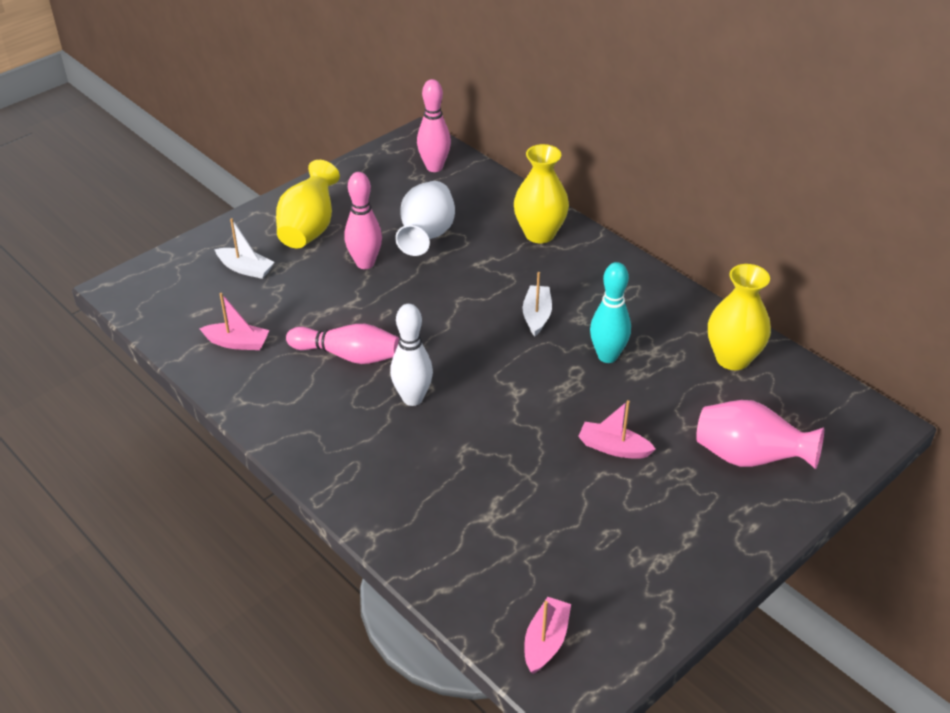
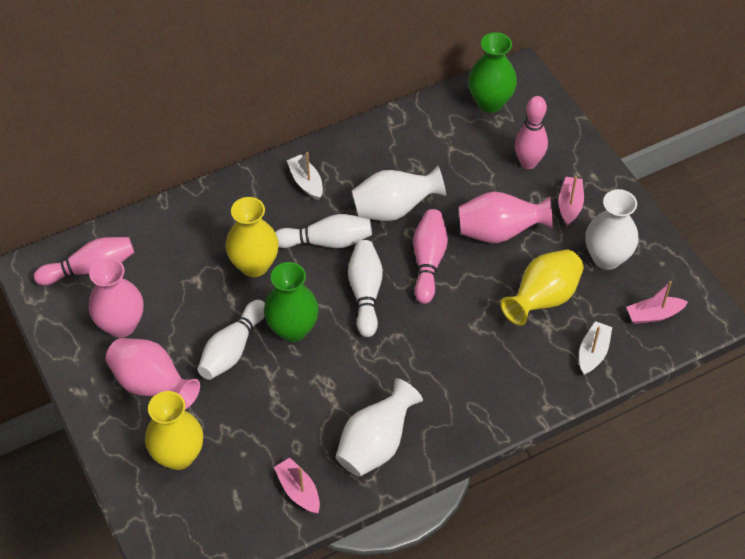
green vase: 0 -> 2
pink vase: 1 -> 3
turquoise bowling pin: 1 -> 0
white bowling pin: 1 -> 3
white vase: 1 -> 3

